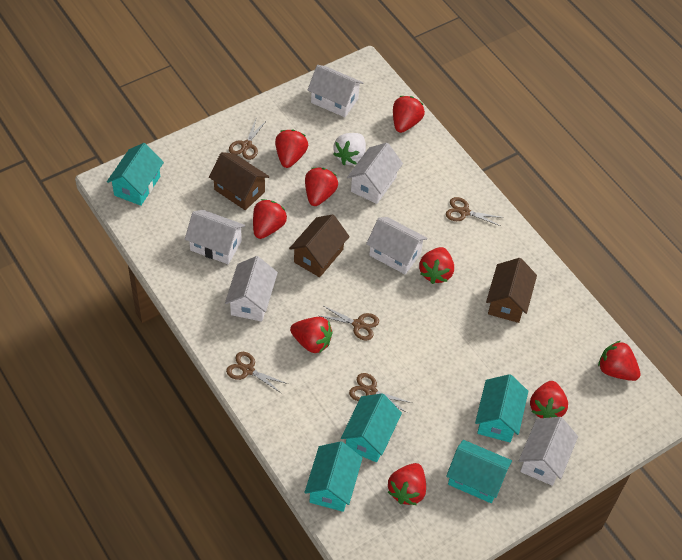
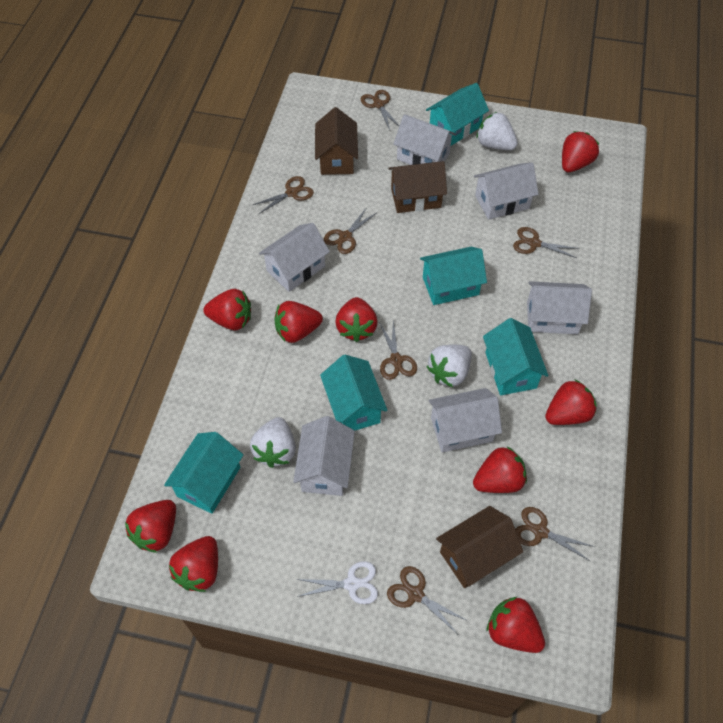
brown scissors: 5 -> 7
white scissors: 0 -> 1
white strawberry: 1 -> 3

